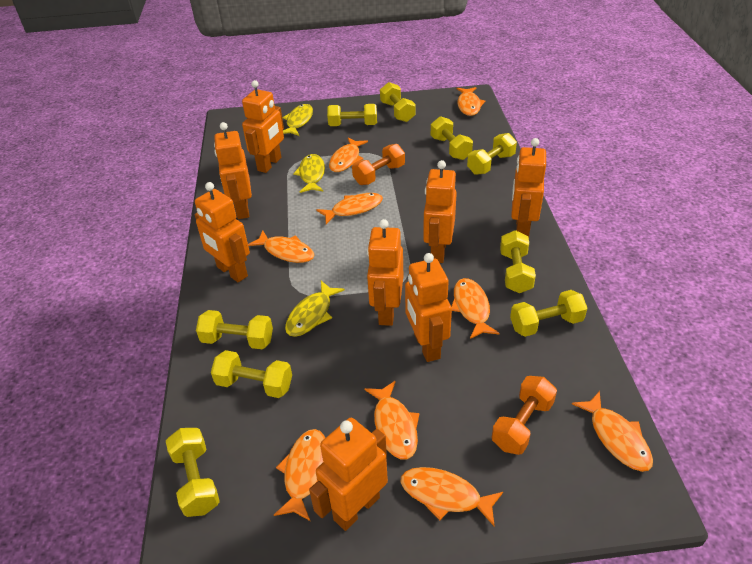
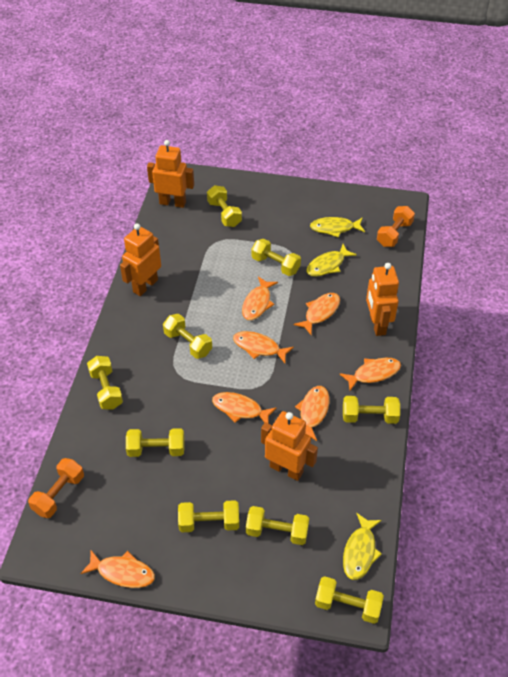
orange fish: 9 -> 7
orange robot: 8 -> 4

